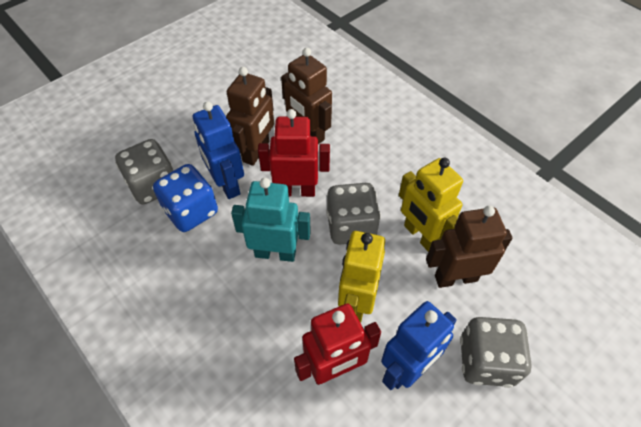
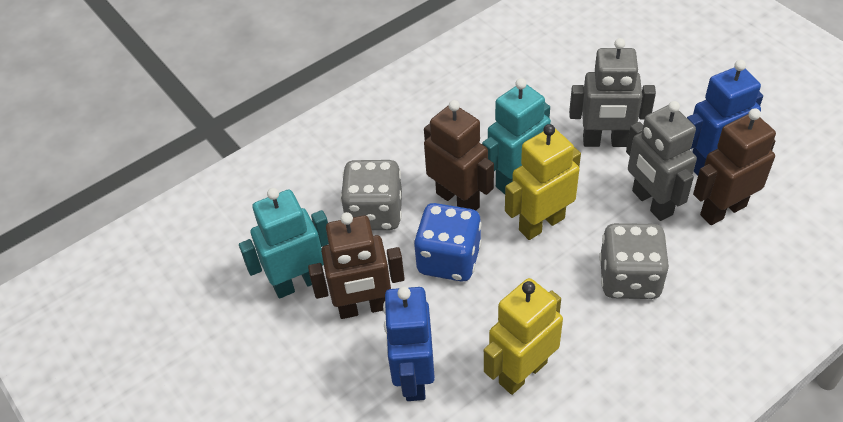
grey dice: 3 -> 2
grey robot: 0 -> 2
red robot: 2 -> 0
turquoise robot: 1 -> 2

